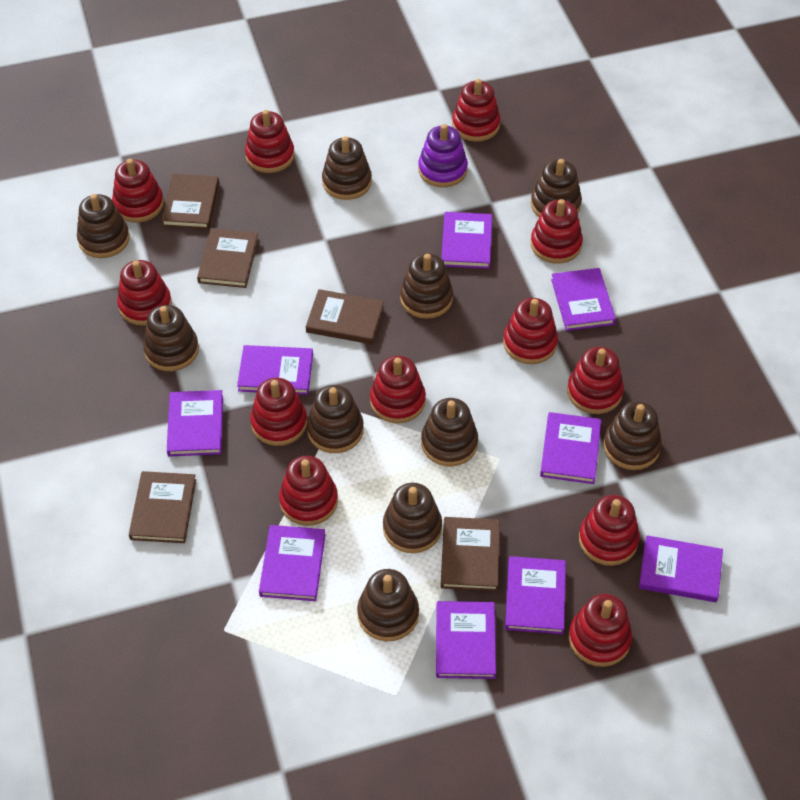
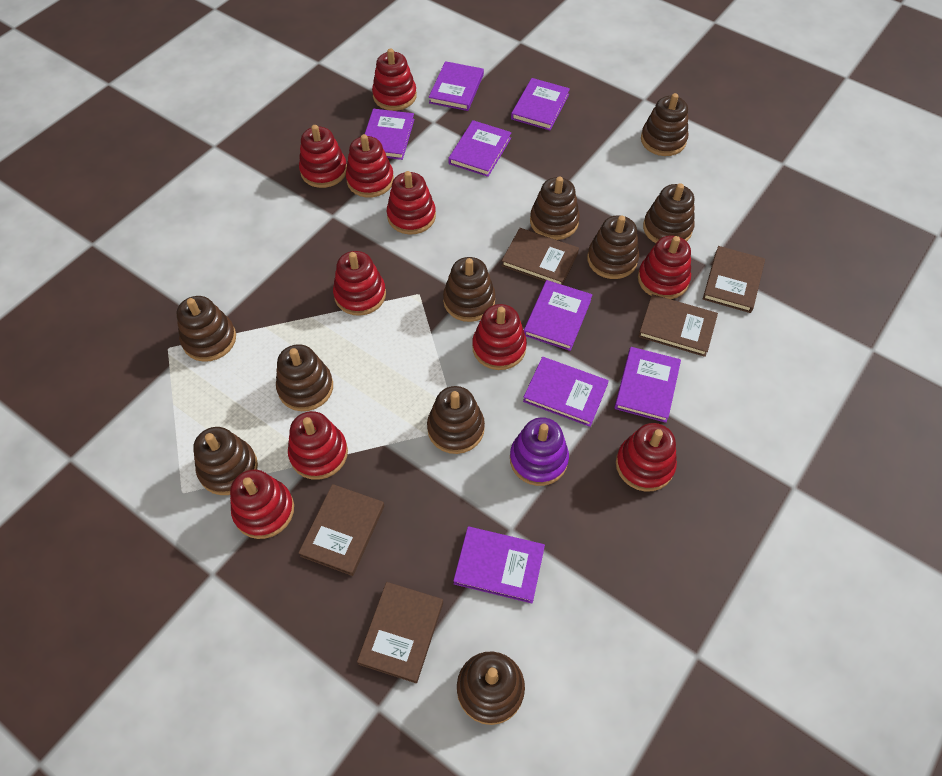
purple book: 9 -> 8
red stacking toy: 12 -> 10

